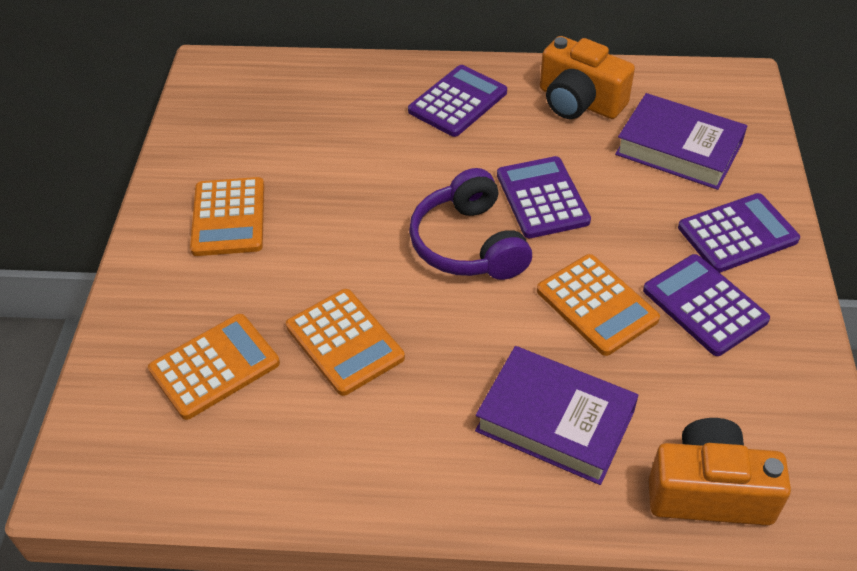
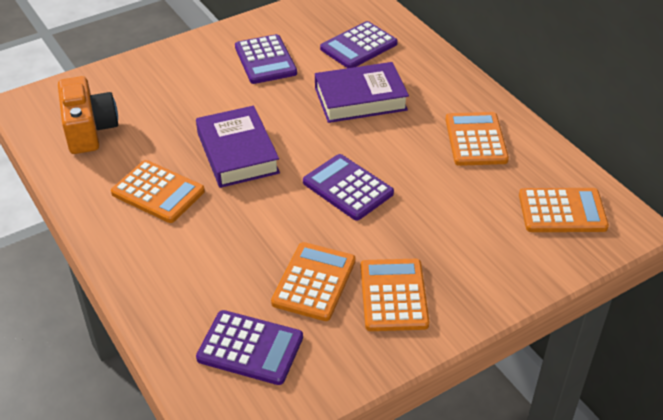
orange calculator: 4 -> 5
orange camera: 2 -> 1
purple headphones: 1 -> 0

